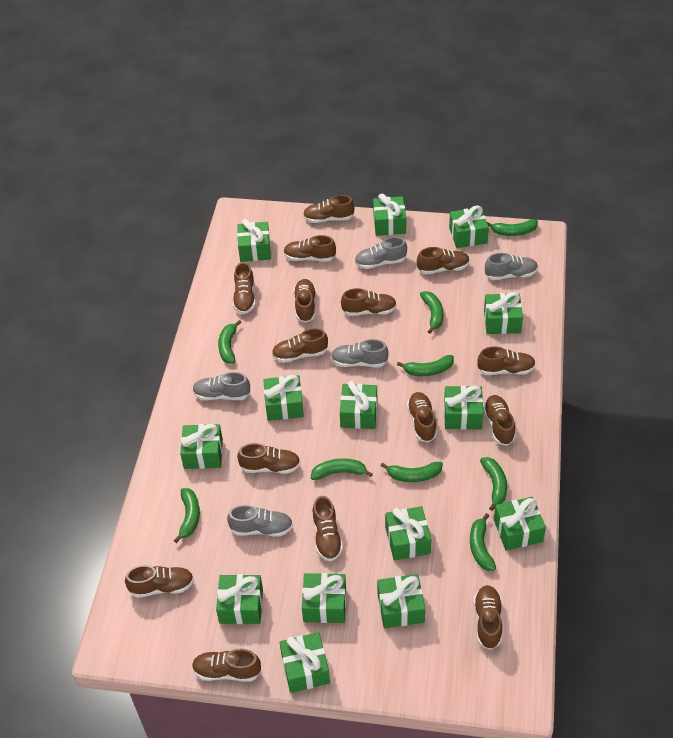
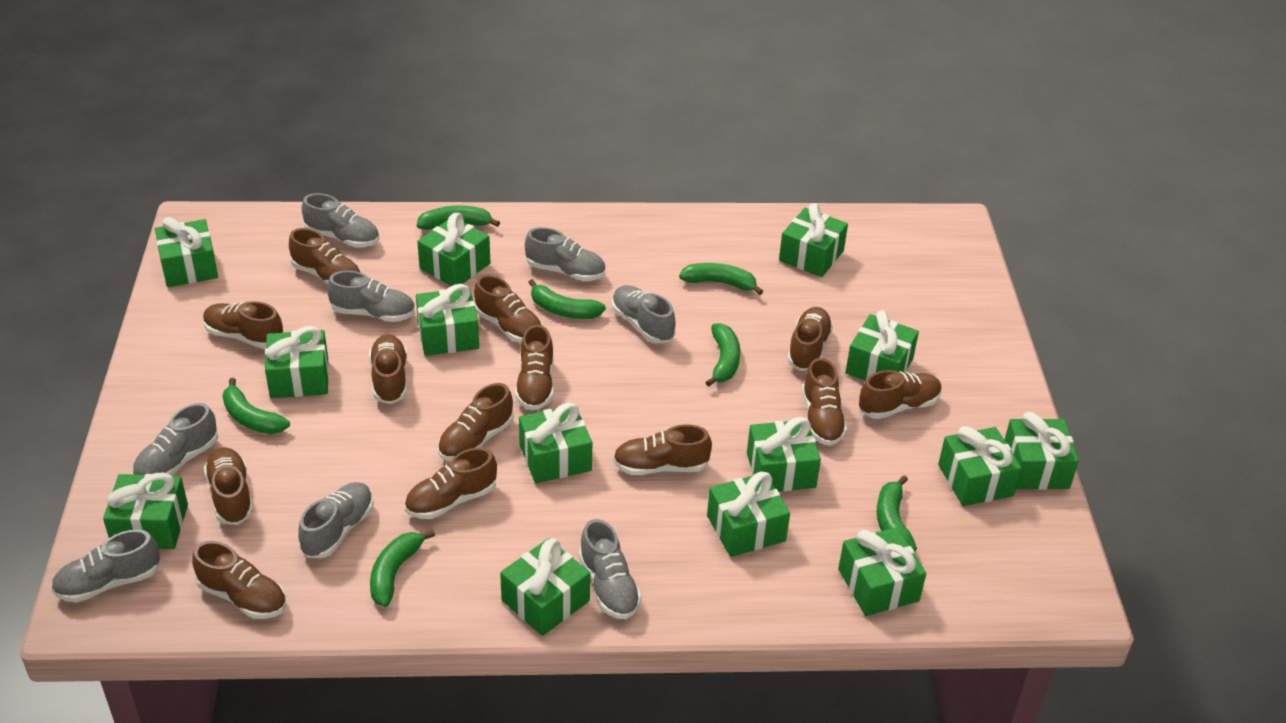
brown shoe: 15 -> 13
green banana: 9 -> 7
grey shoe: 5 -> 8

